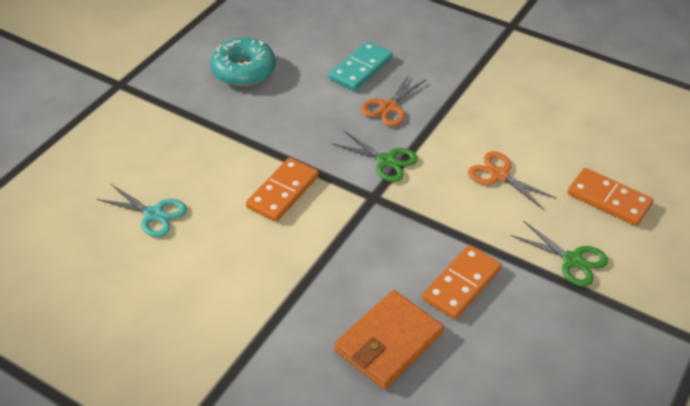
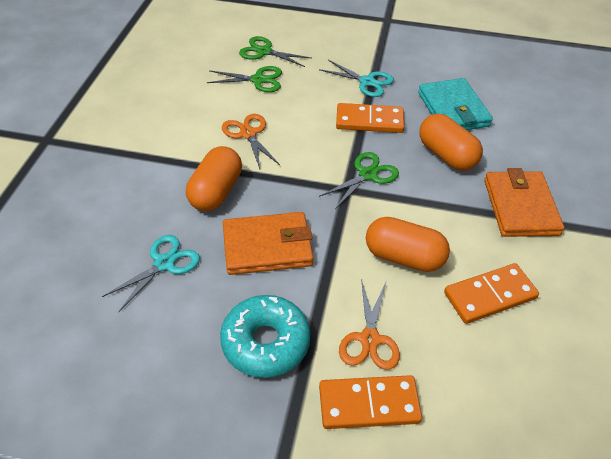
green scissors: 2 -> 3
orange capsule: 0 -> 3
orange wallet: 1 -> 2
turquoise domino: 1 -> 0
turquoise scissors: 1 -> 2
turquoise wallet: 0 -> 1

